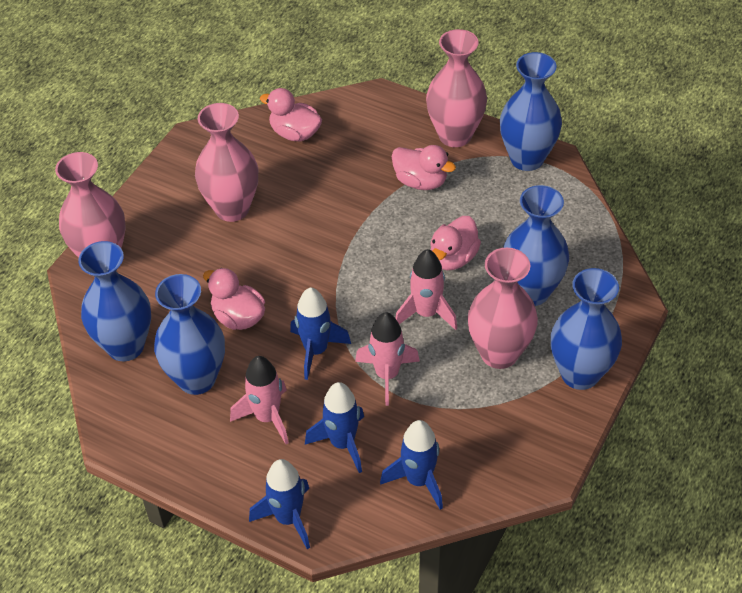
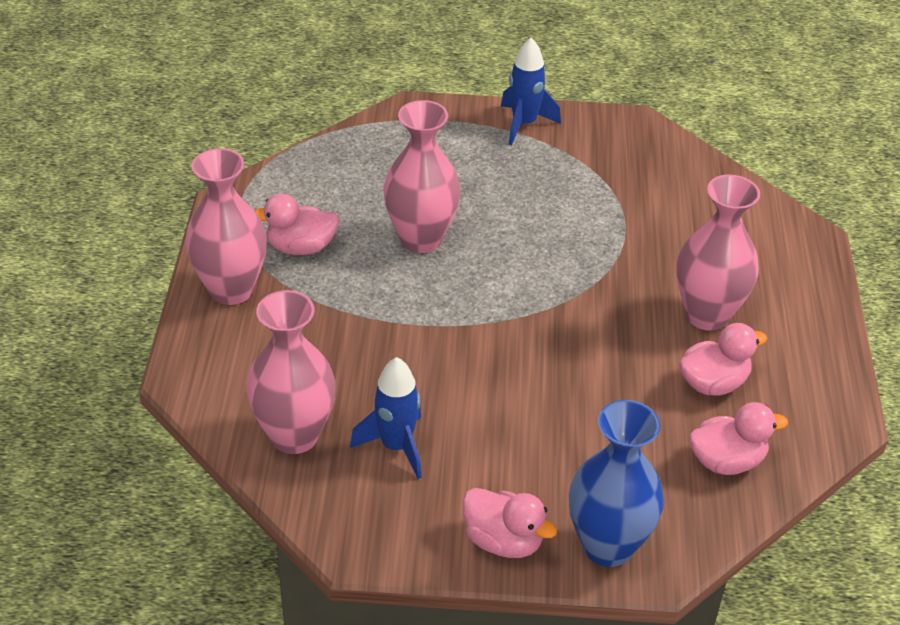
blue rocket: 4 -> 2
blue vase: 5 -> 1
pink rocket: 3 -> 0

